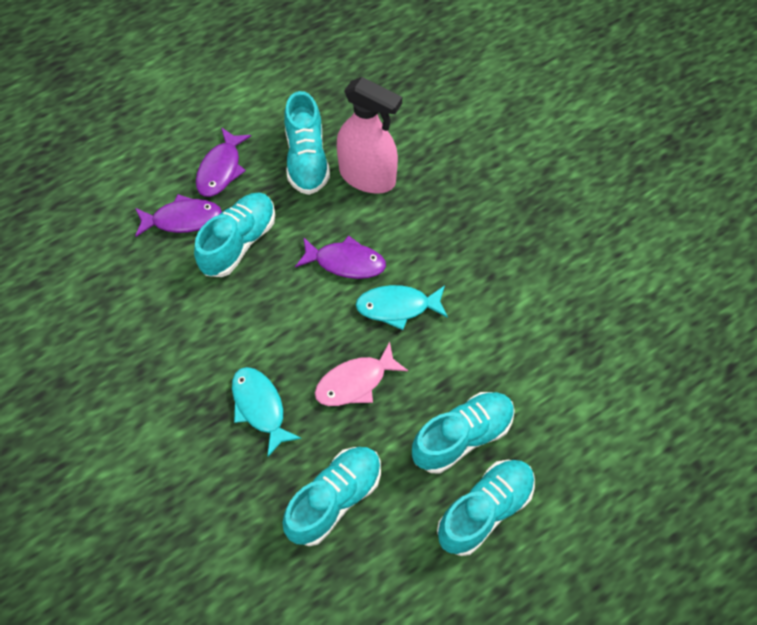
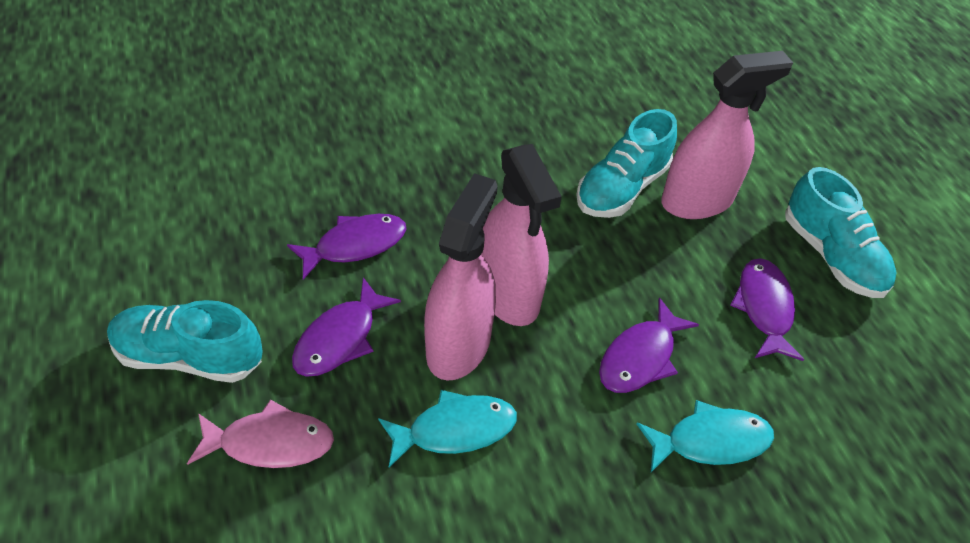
pink spray bottle: 1 -> 3
purple fish: 3 -> 4
turquoise shoe: 5 -> 3

